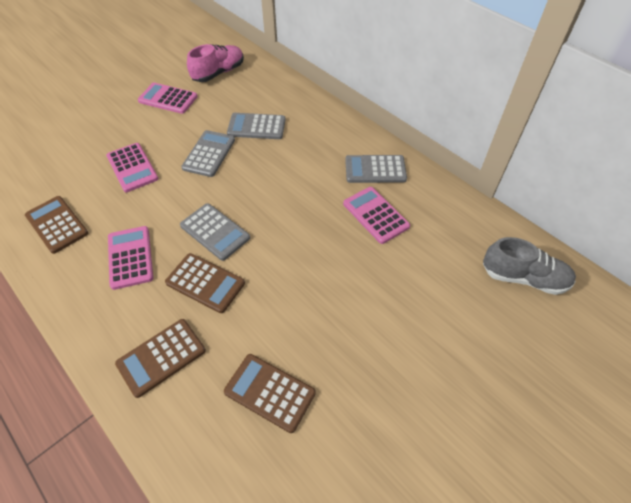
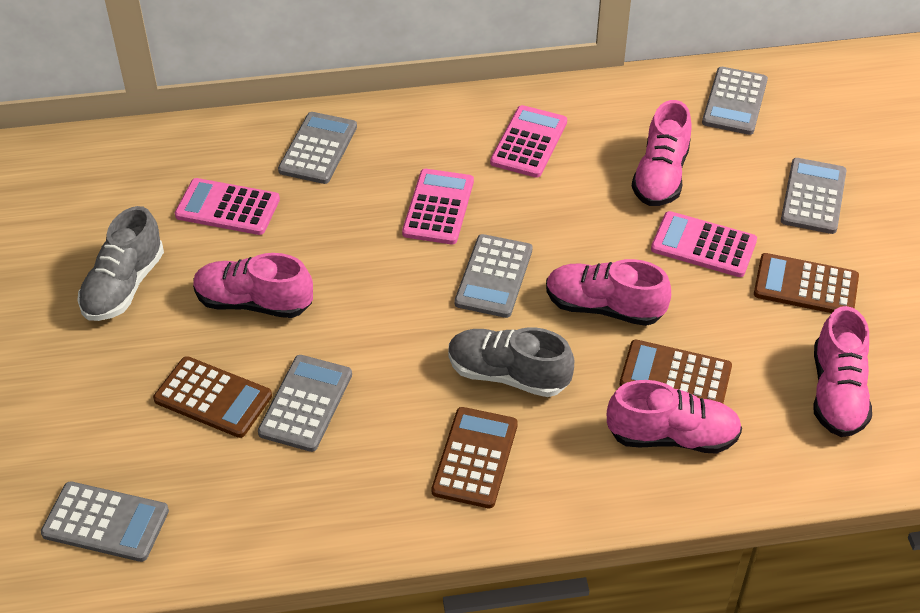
grey calculator: 4 -> 6
grey shoe: 1 -> 2
pink shoe: 1 -> 5

